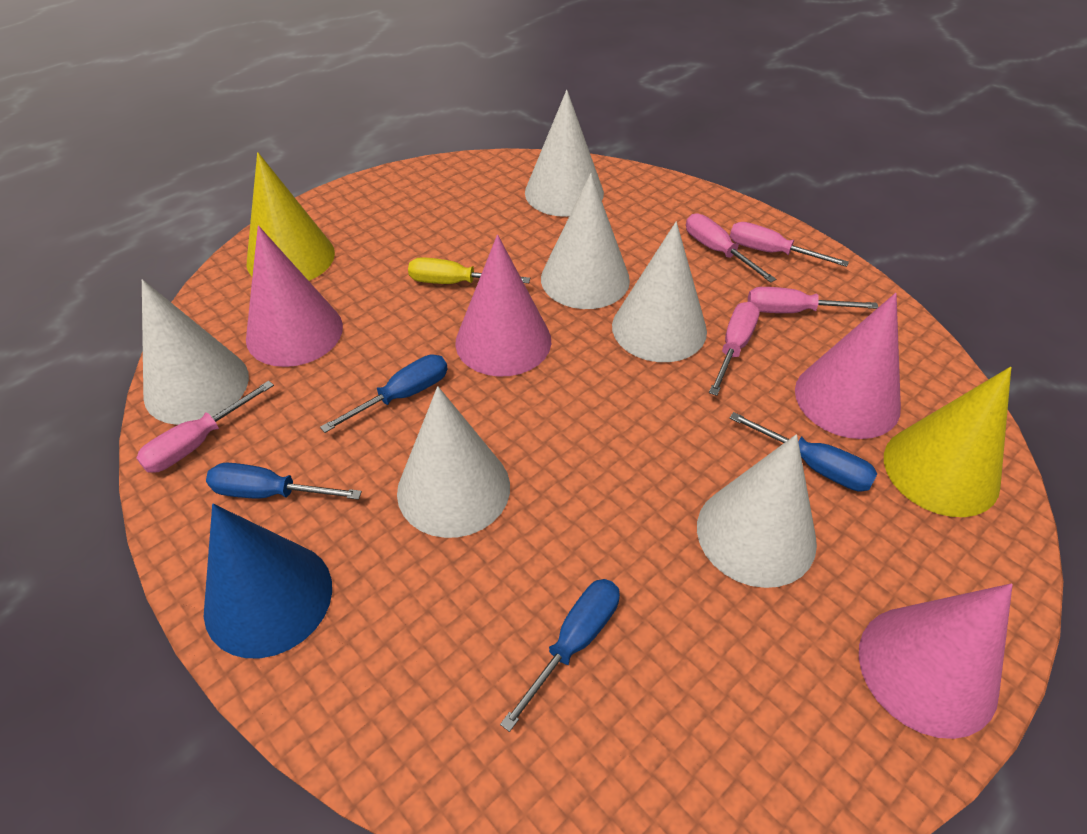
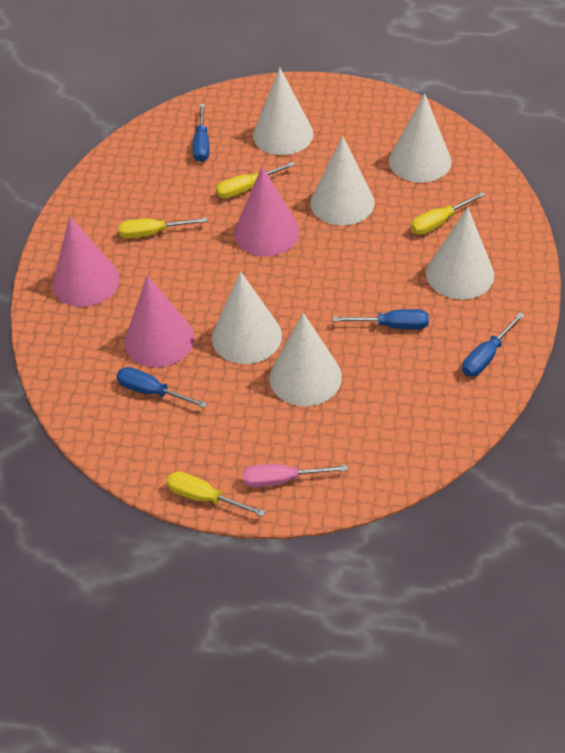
blue cone: 1 -> 0
pink cone: 4 -> 3
pink screwdriver: 5 -> 1
yellow cone: 2 -> 0
yellow screwdriver: 1 -> 4

